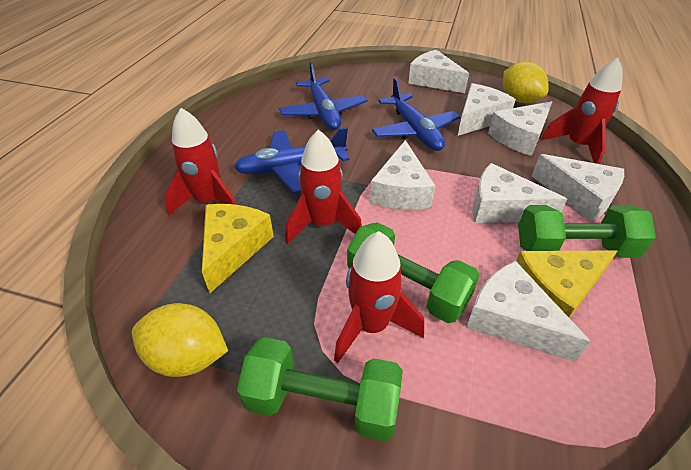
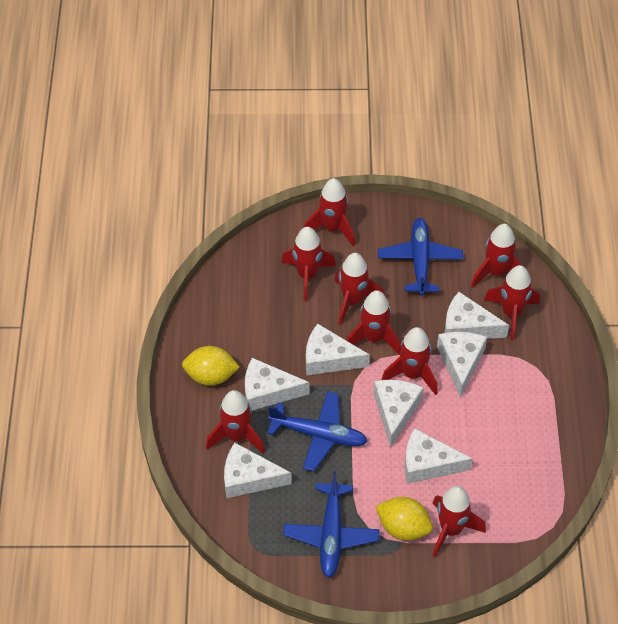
green dumbbell: 3 -> 0
red rocket: 4 -> 9
yellow cheese: 2 -> 0

